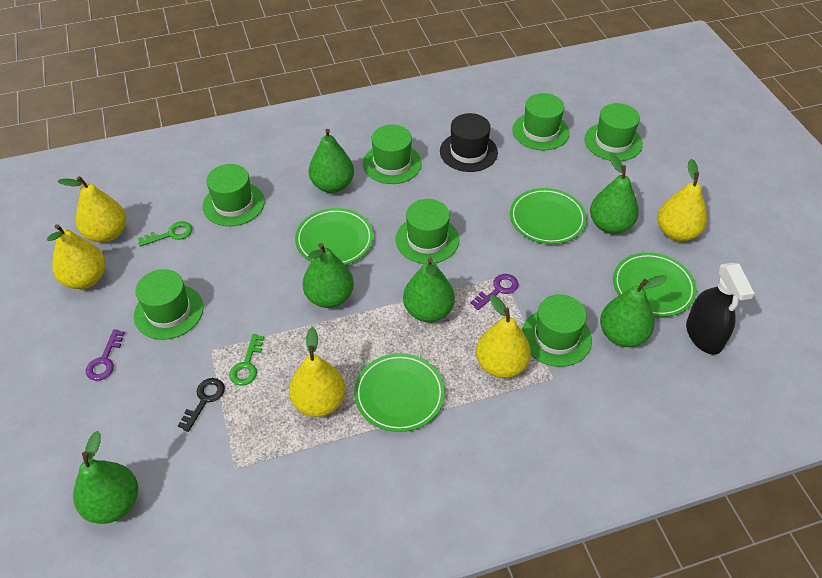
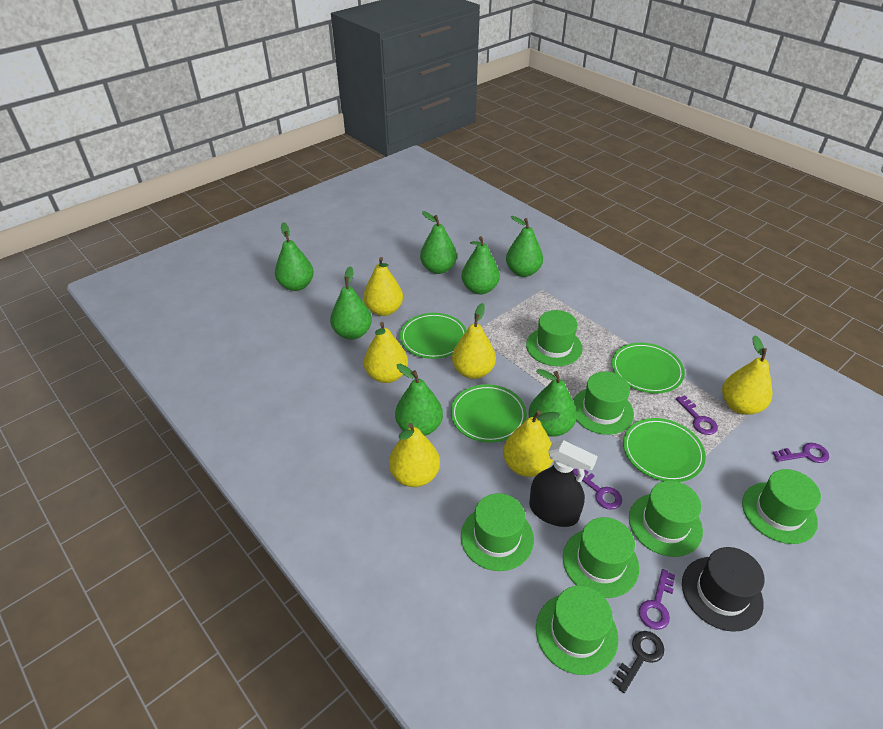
green key: 2 -> 0
green pear: 6 -> 7
purple key: 2 -> 4
yellow pear: 5 -> 6

